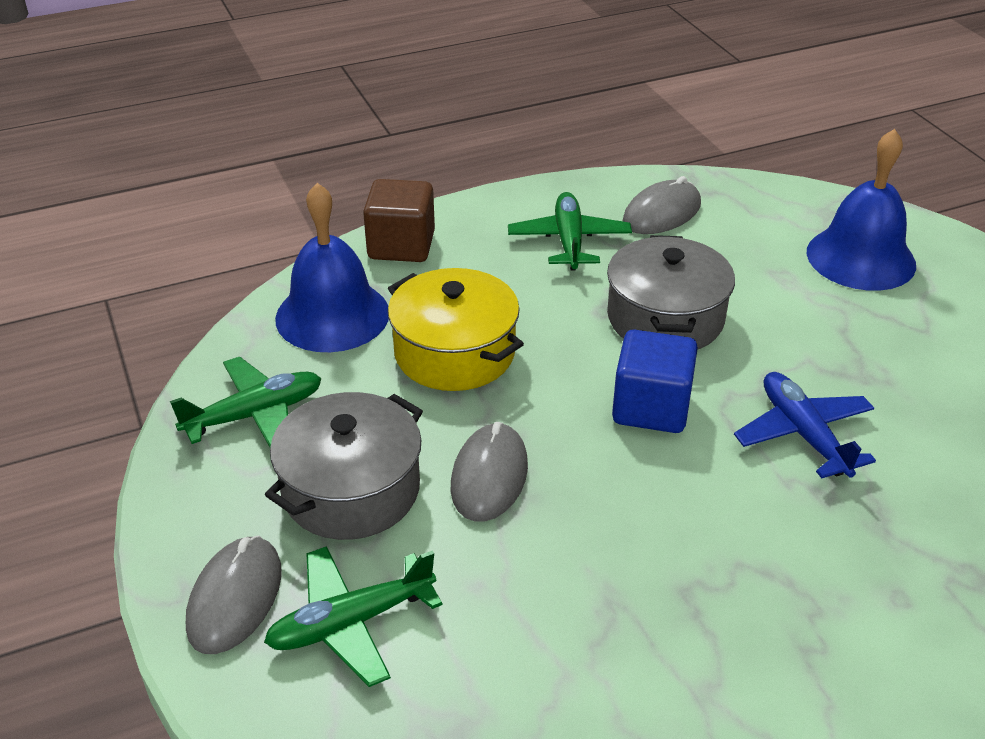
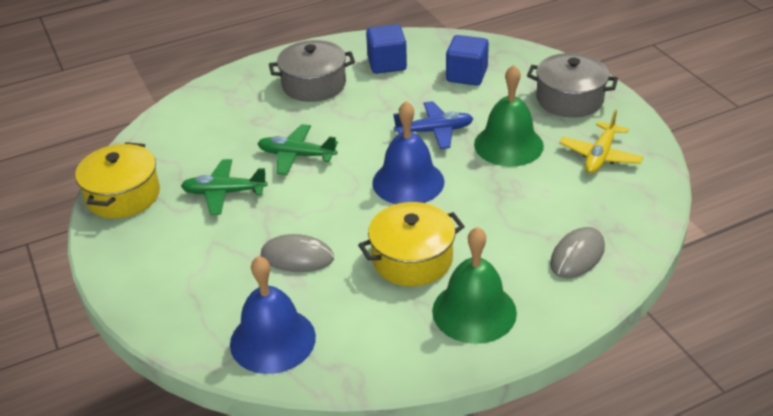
blue cube: 1 -> 2
brown cube: 1 -> 0
green bell: 0 -> 2
green plane: 3 -> 2
grey mouse: 3 -> 2
yellow plane: 0 -> 1
yellow pot: 1 -> 2

